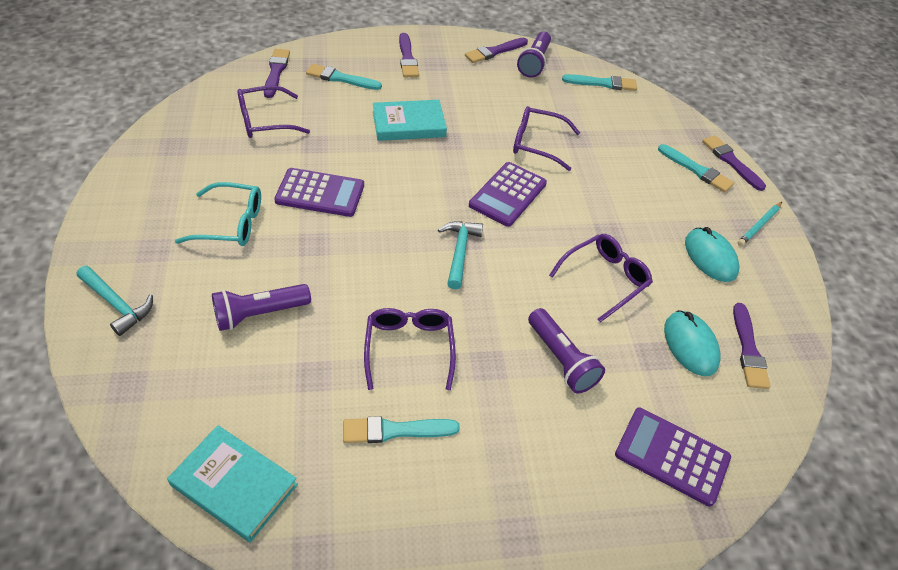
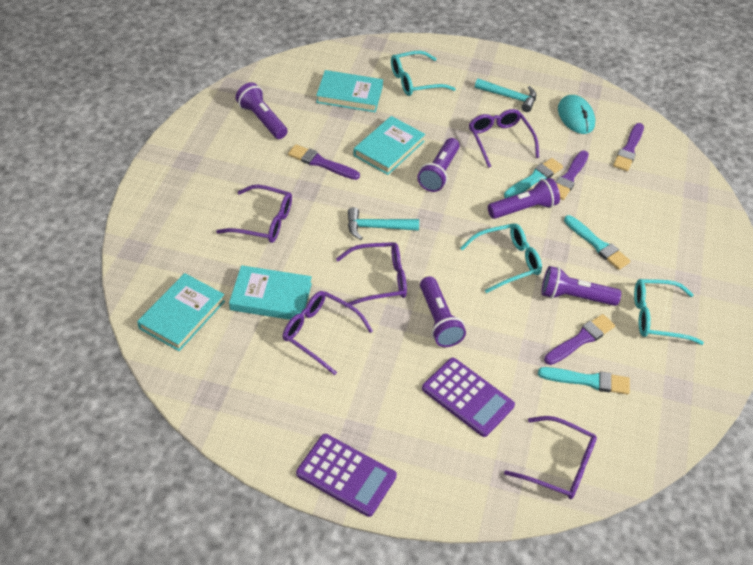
purple brush: 5 -> 4
purple calculator: 3 -> 2
purple flashlight: 3 -> 5
purple glasses: 4 -> 5
turquoise book: 2 -> 4
turquoise brush: 4 -> 3
turquoise glasses: 1 -> 3
turquoise mouse: 2 -> 1
turquoise pencil: 1 -> 0

